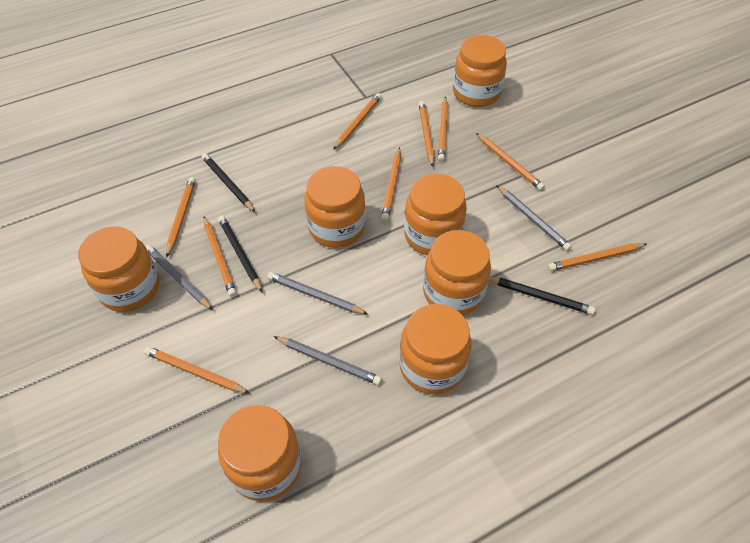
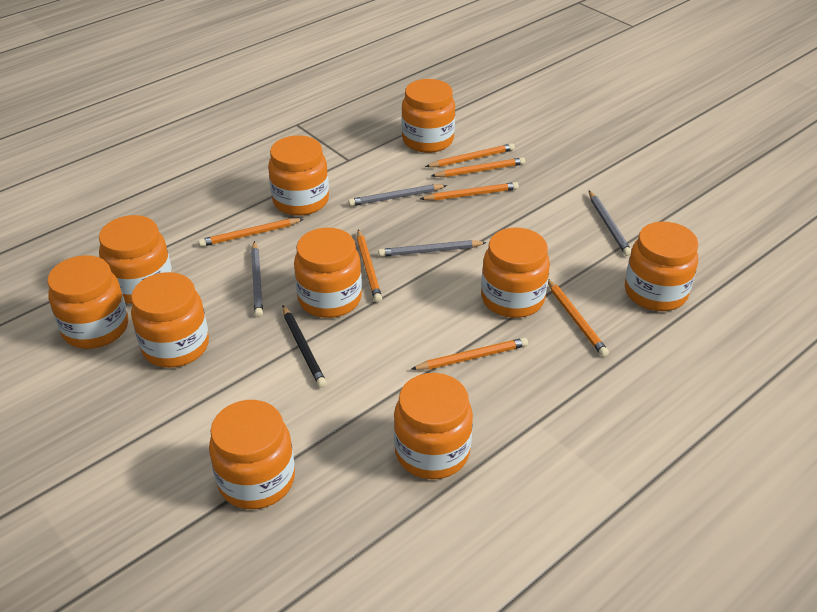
black pencil: 3 -> 1
orange jar: 7 -> 10
orange pencil: 9 -> 7

